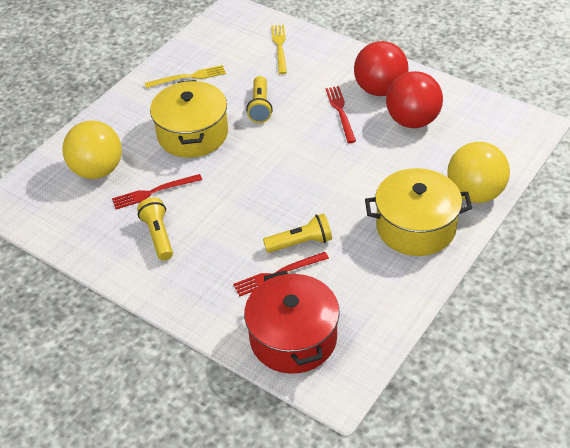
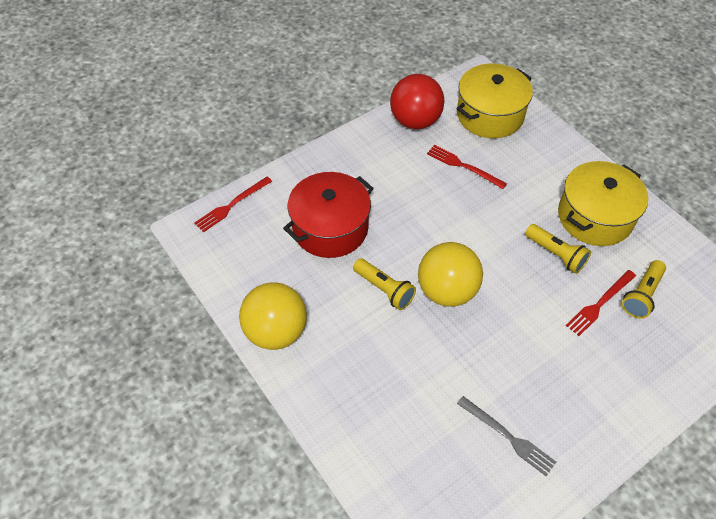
grey fork: 0 -> 1
red ball: 2 -> 1
yellow fork: 2 -> 0

